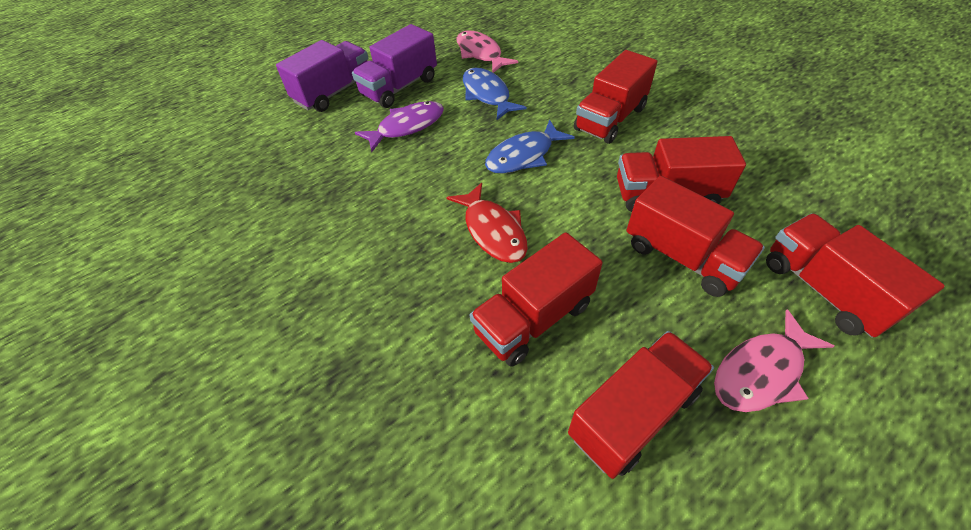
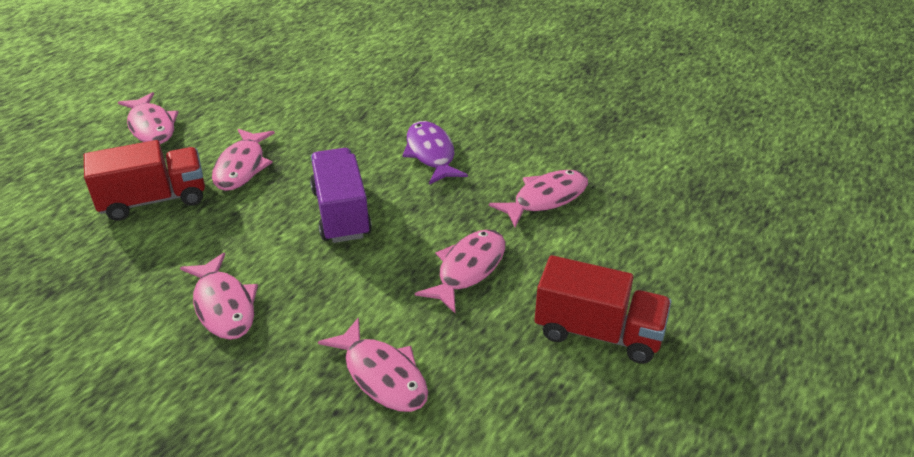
blue fish: 2 -> 0
pink fish: 2 -> 6
purple truck: 2 -> 1
red fish: 1 -> 0
red truck: 6 -> 2

